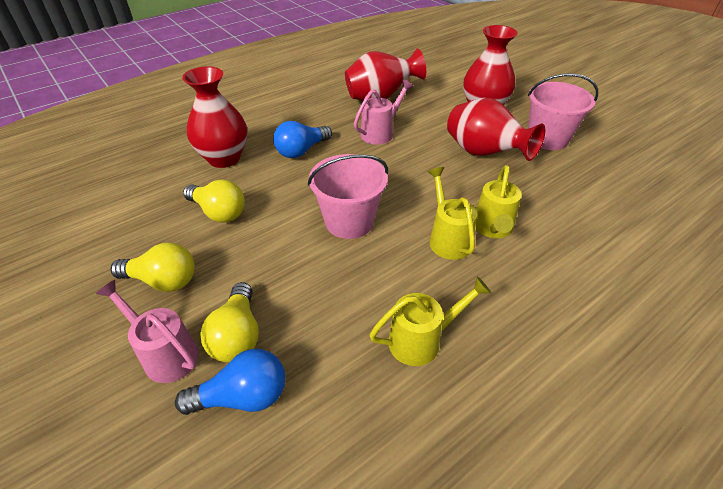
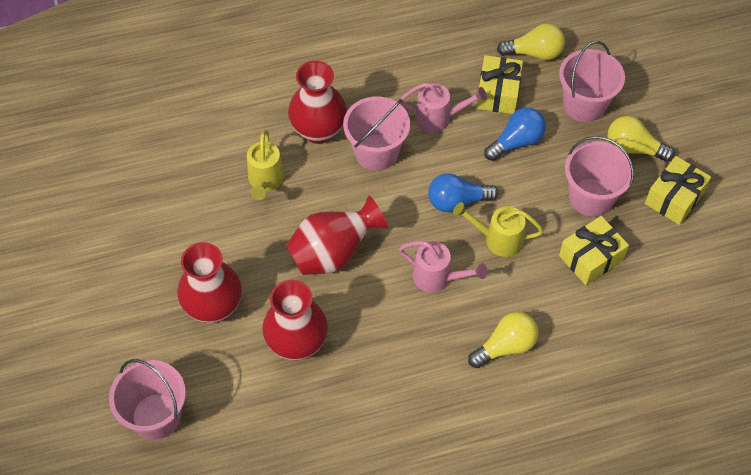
pink bucket: 2 -> 4
yellow gift: 0 -> 3
yellow watering can: 3 -> 2

